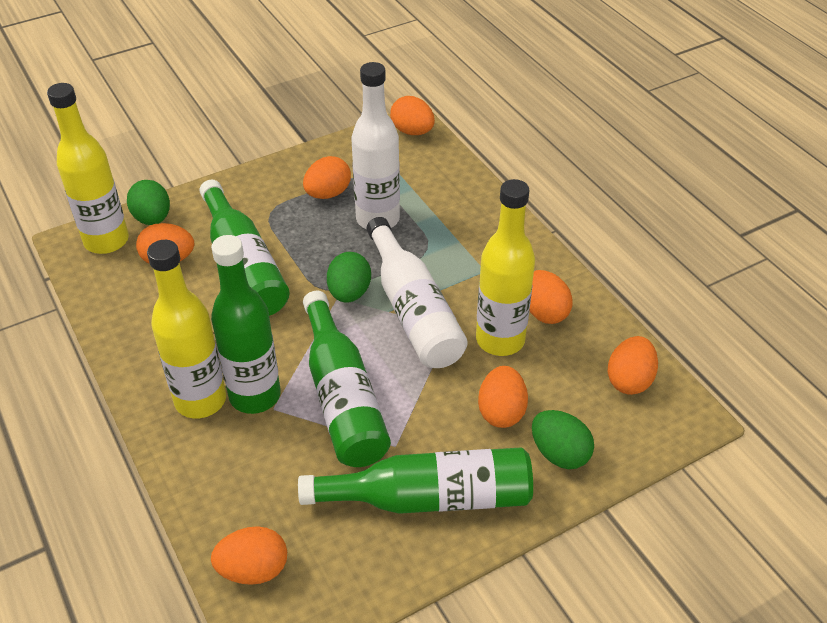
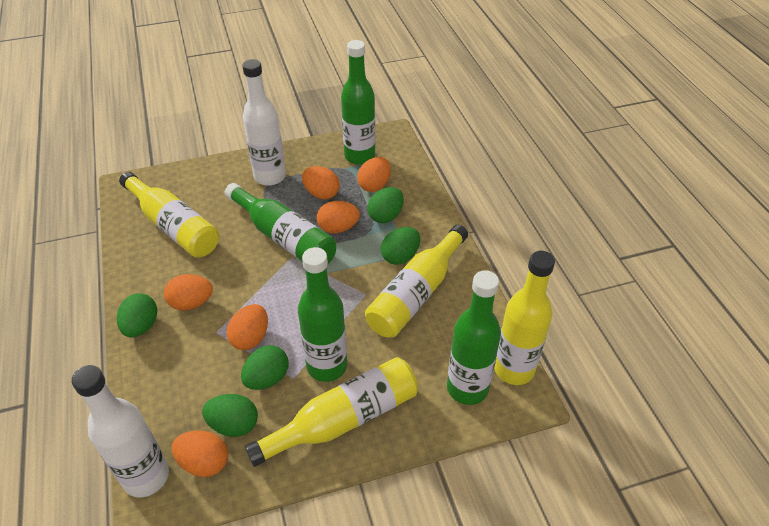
green egg: 3 -> 5
orange egg: 7 -> 6
yellow bottle: 3 -> 4

